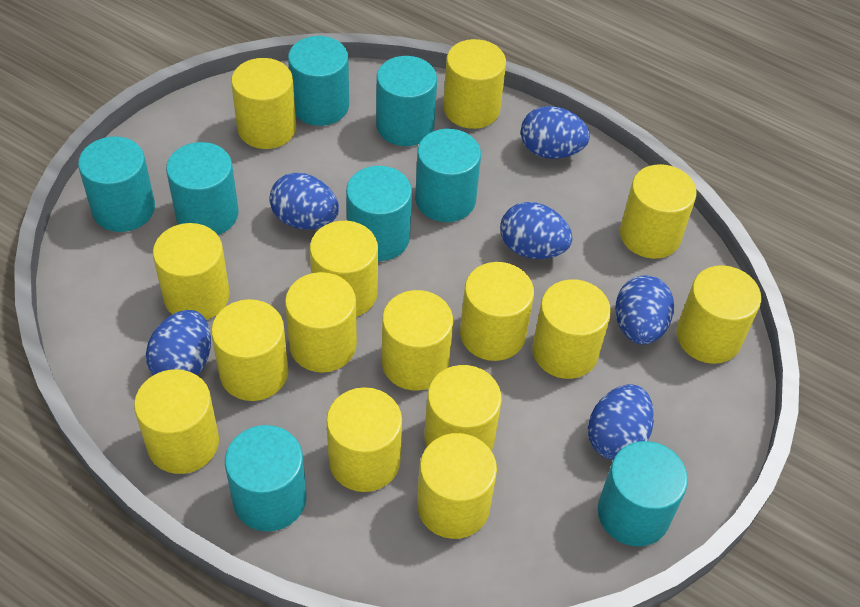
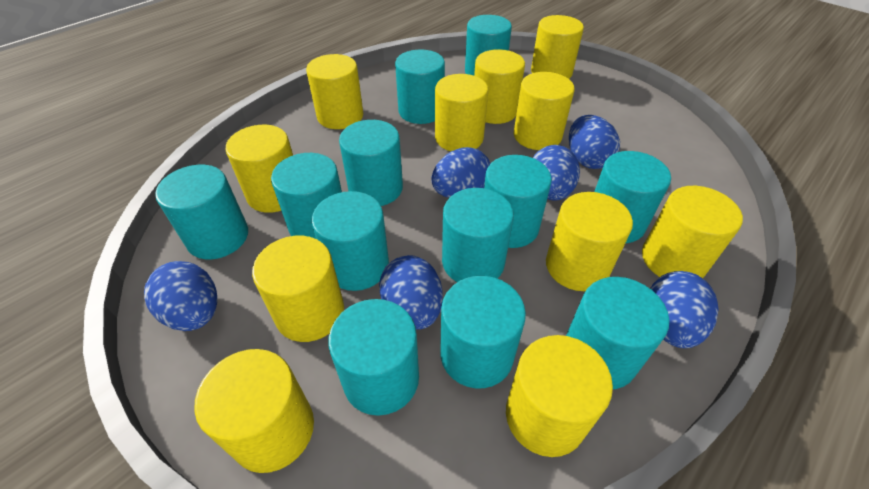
turquoise cylinder: 8 -> 12
yellow cylinder: 15 -> 11

